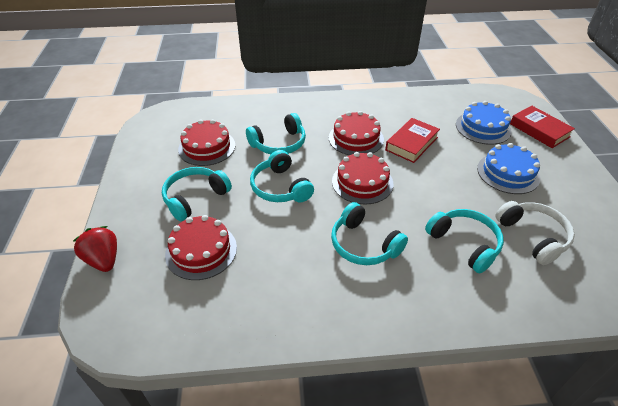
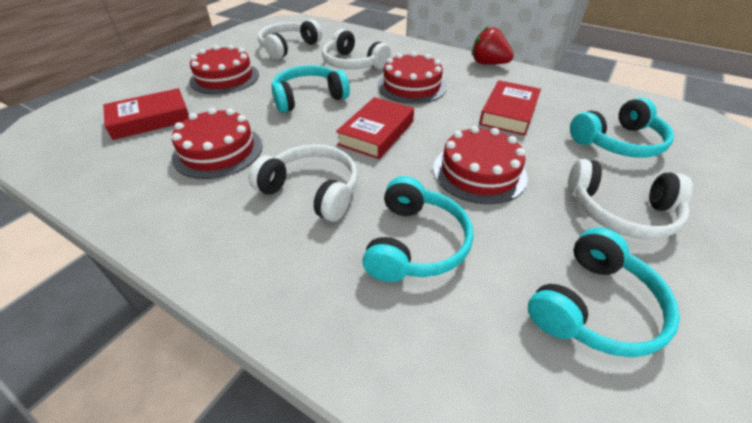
blue cake: 2 -> 0
red book: 2 -> 3
turquoise headphones: 5 -> 4
white headphones: 1 -> 4

